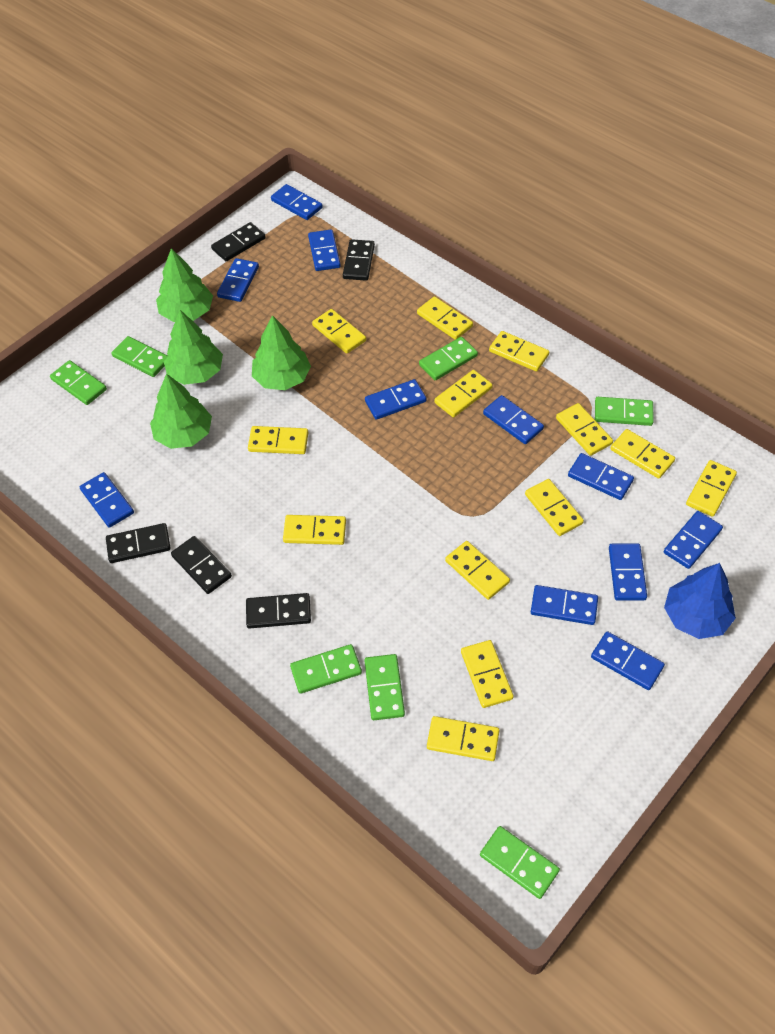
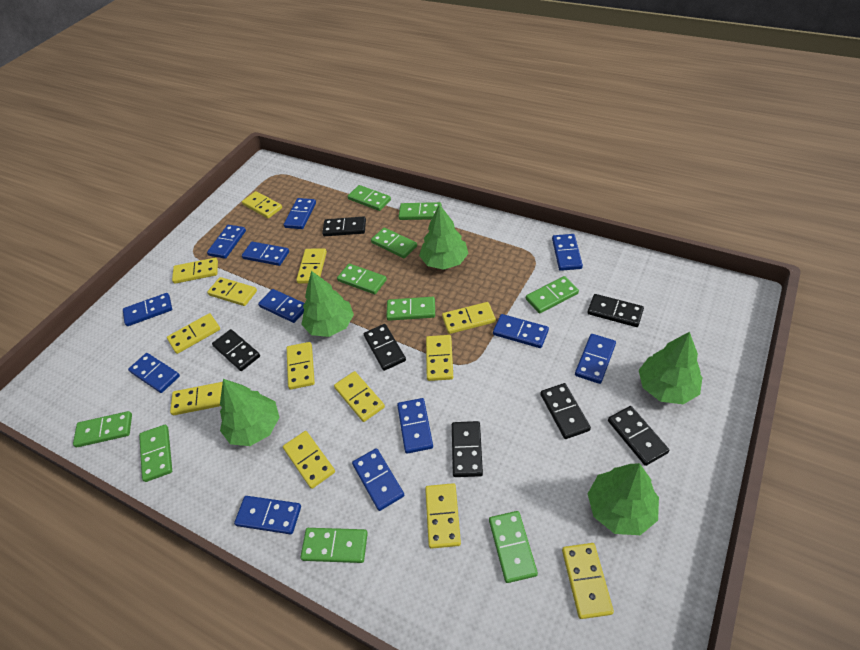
black domino: 5 -> 7
blue domino: 11 -> 12
blue tree: 1 -> 0
green domino: 7 -> 10
green tree: 4 -> 5

